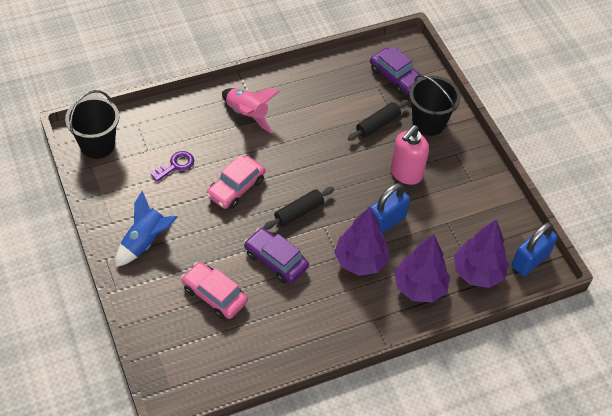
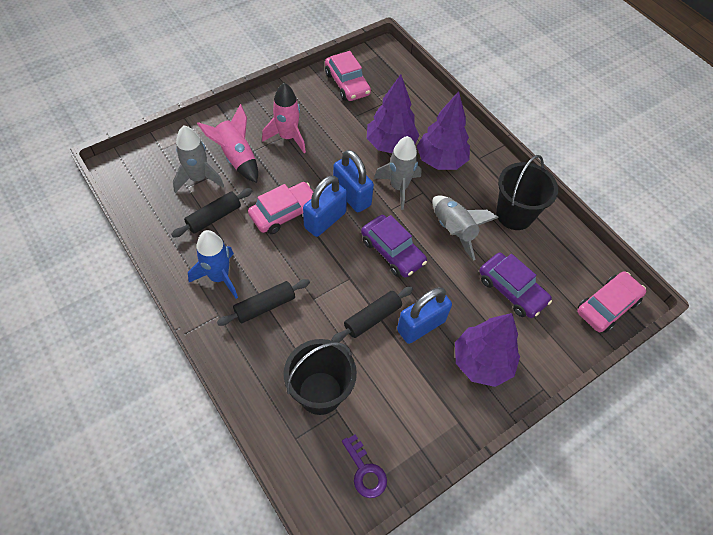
black rolling pin: 2 -> 3
blue padlock: 2 -> 3
grey rocket: 0 -> 3
pink car: 2 -> 3
pink rocket: 1 -> 2
pink soap dispenser: 1 -> 0

